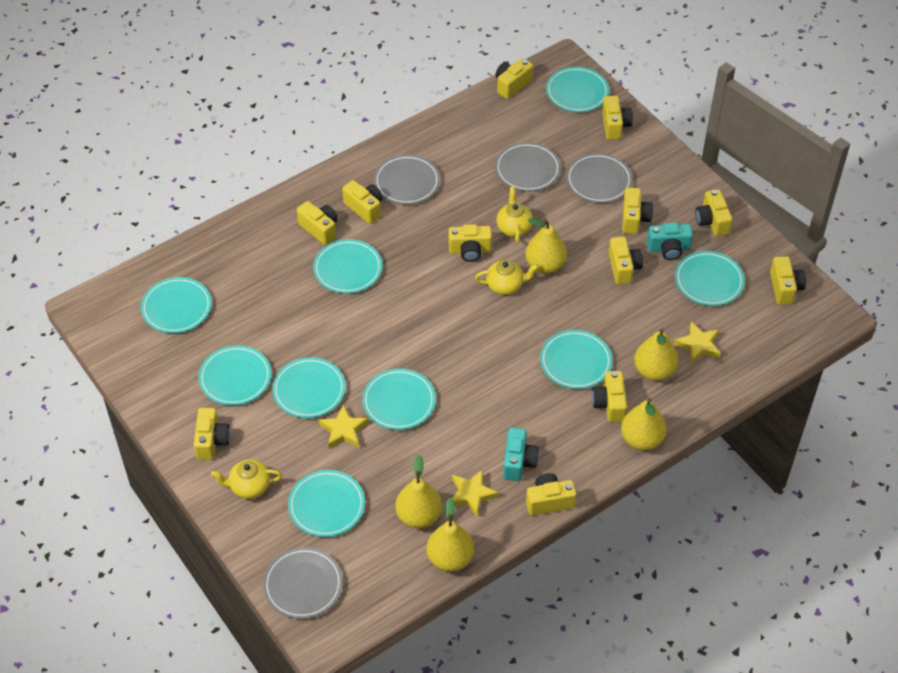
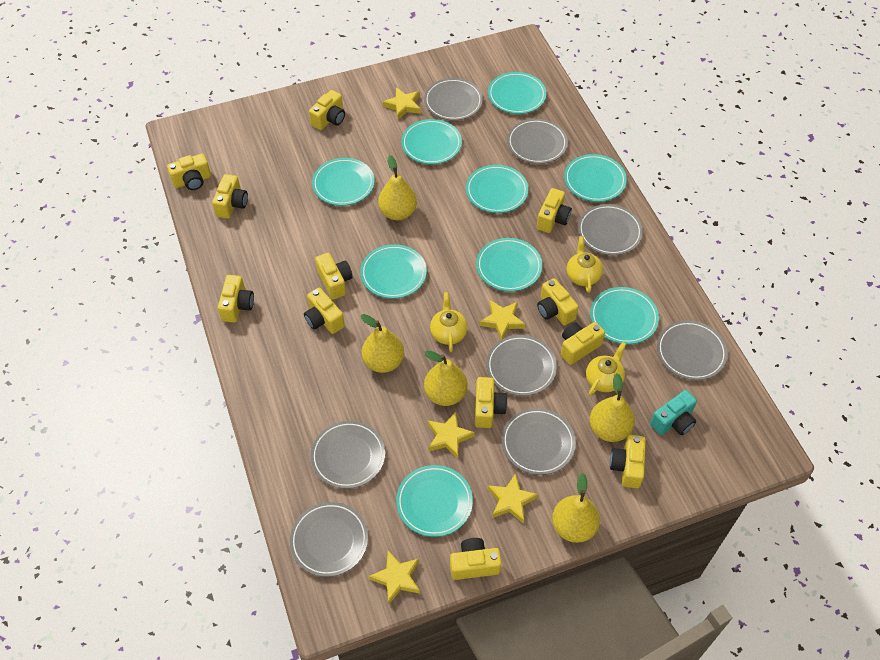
grey plate: 4 -> 8
turquoise camera: 2 -> 1
yellow star: 3 -> 5

